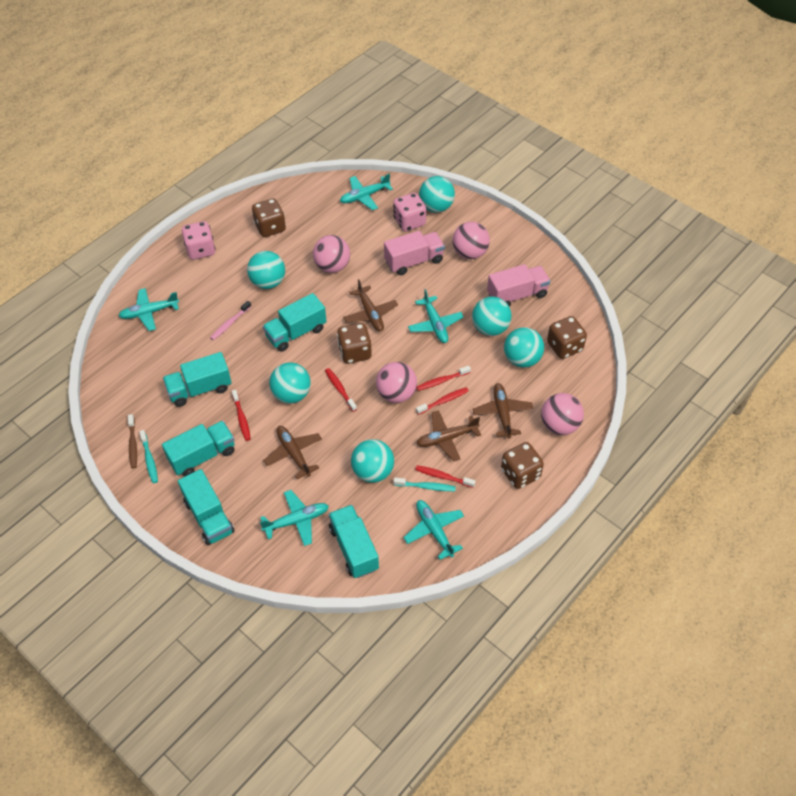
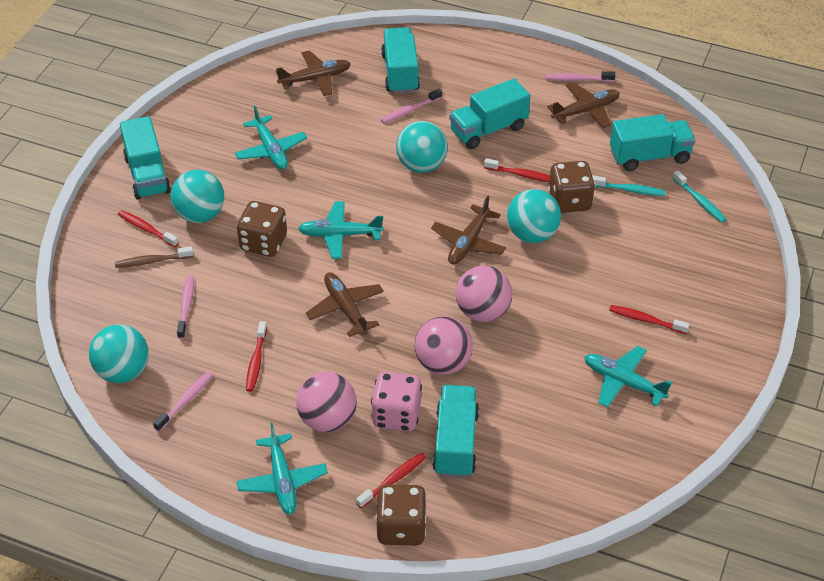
brown dice: 4 -> 3
pink ball: 4 -> 3
pink dice: 2 -> 1
pink toothbrush: 1 -> 4
pink truck: 2 -> 0
turquoise ball: 6 -> 4
turquoise plane: 5 -> 4

